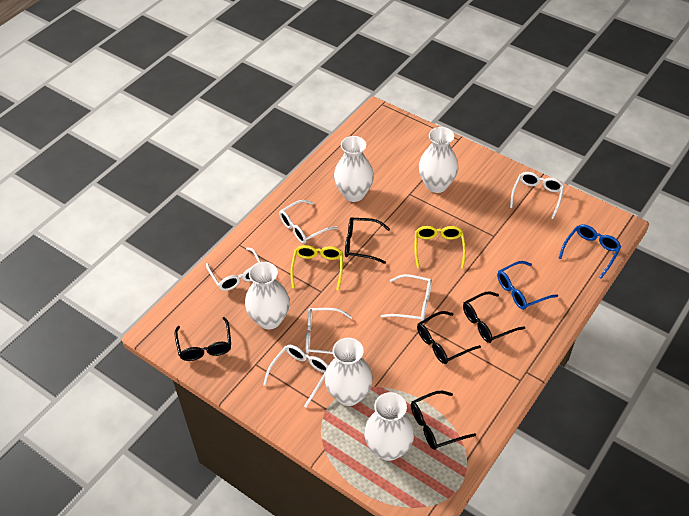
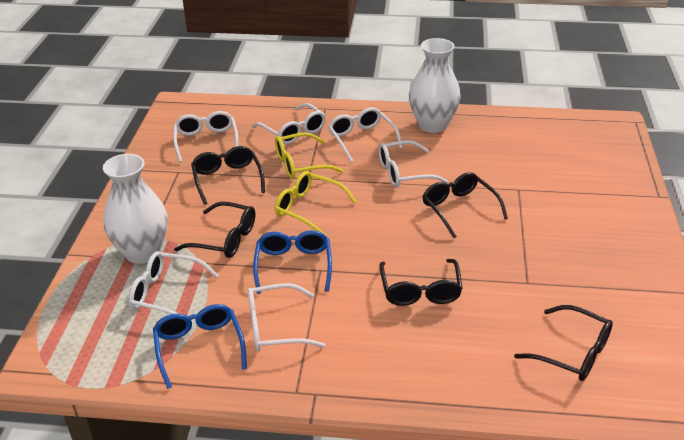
white vase: 5 -> 2

